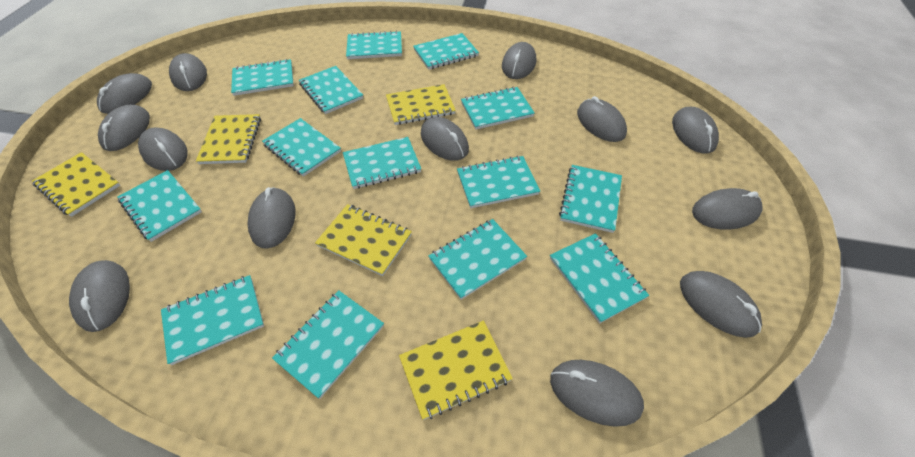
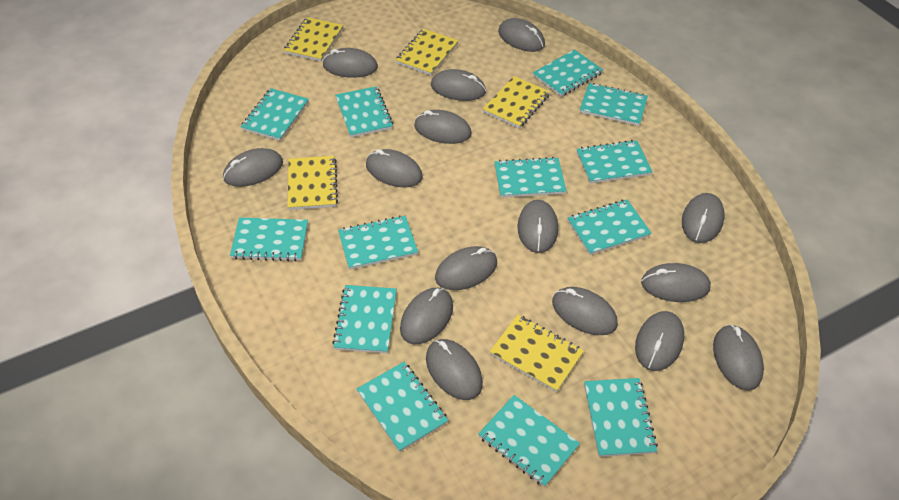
grey mouse: 13 -> 15
turquoise notebook: 14 -> 13

